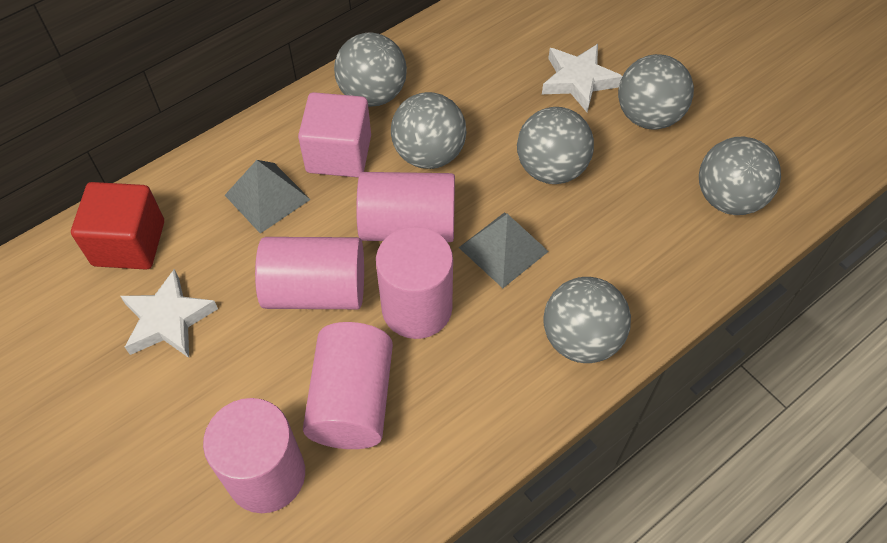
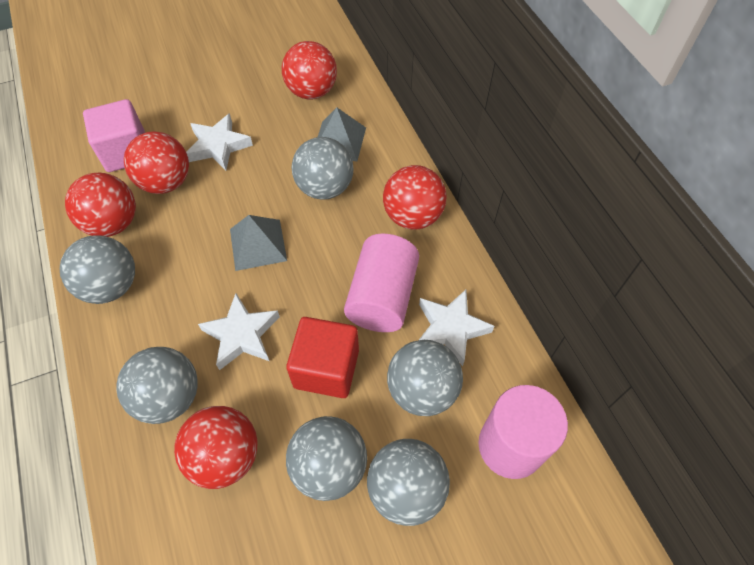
pink cylinder: 5 -> 2
red ball: 0 -> 5
white star: 2 -> 3

